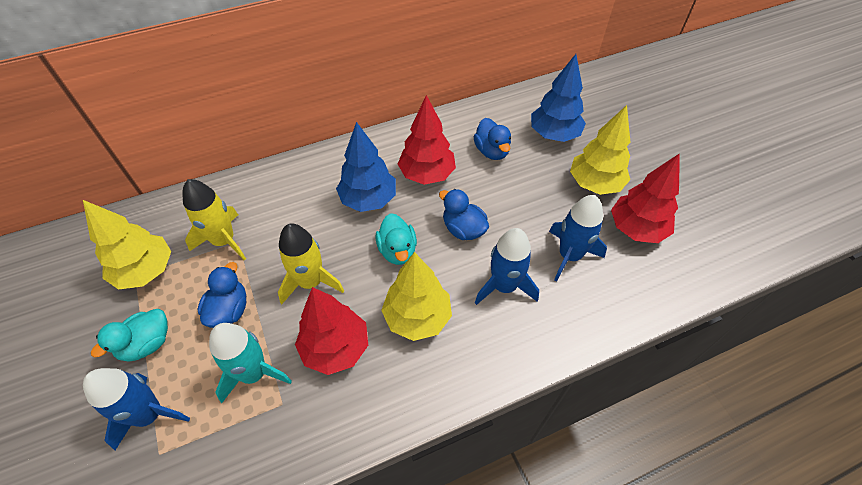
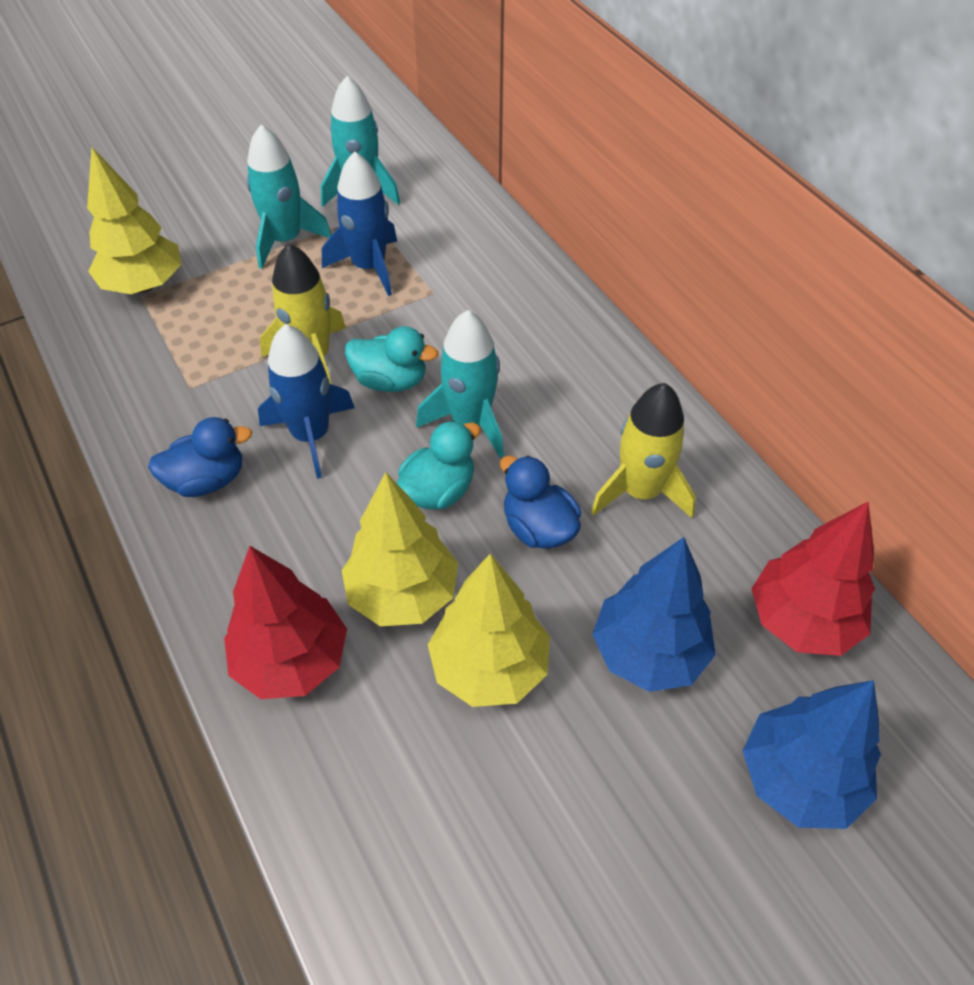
blue duck: 3 -> 2
blue rocket: 3 -> 2
red tree: 3 -> 2
turquoise rocket: 1 -> 3

